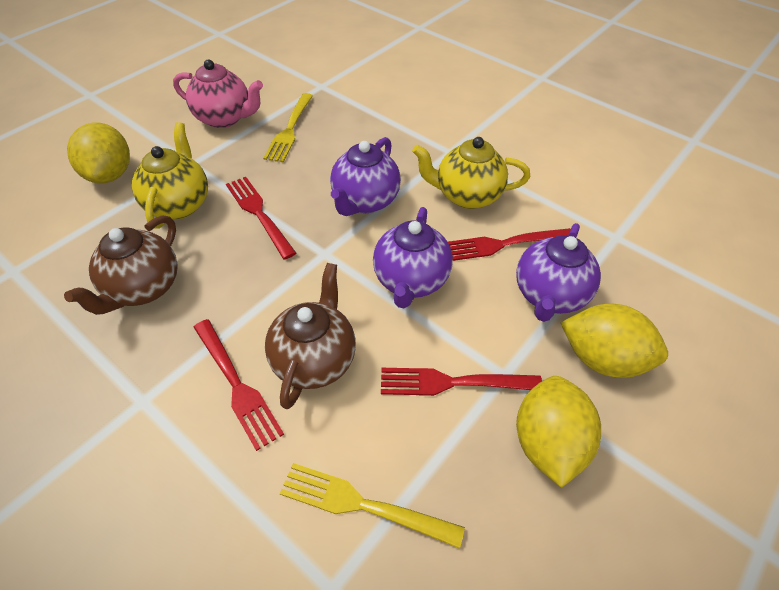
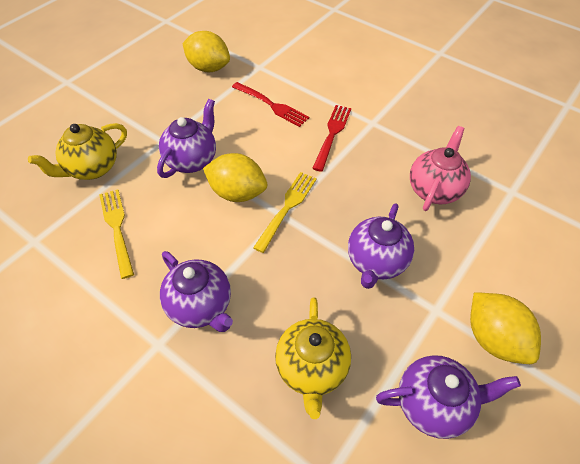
brown teapot: 2 -> 0
purple teapot: 3 -> 4
red fork: 4 -> 2

